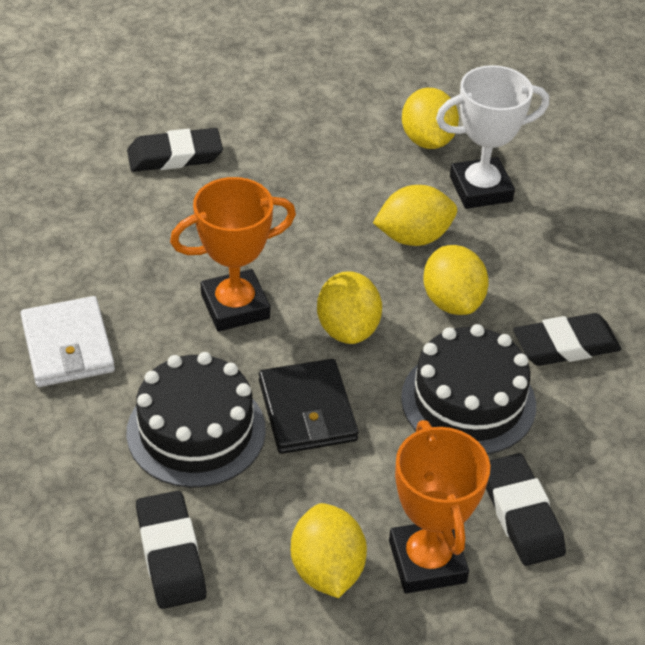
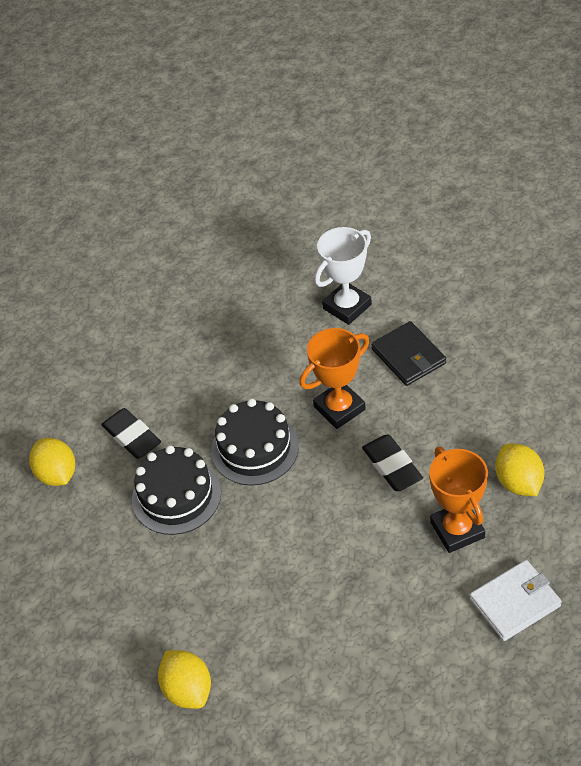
black eraser: 4 -> 2
yellow lemon: 5 -> 3

